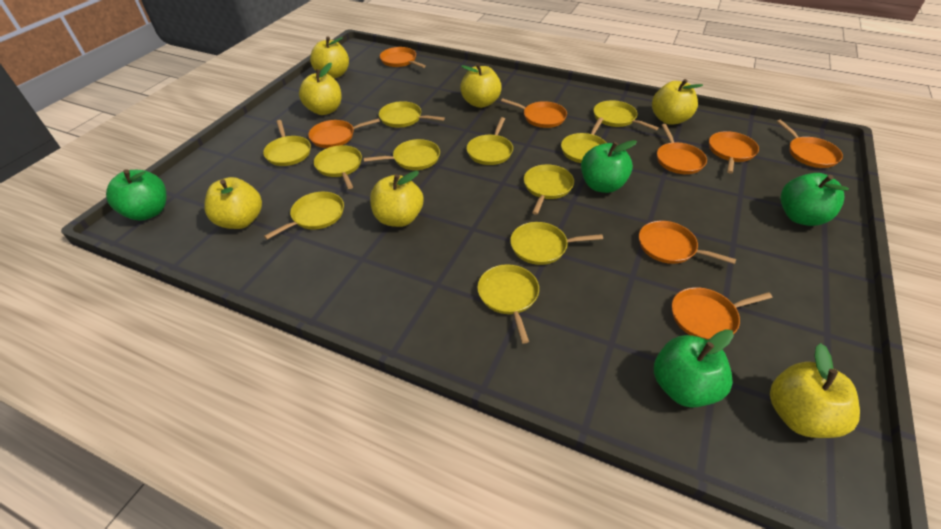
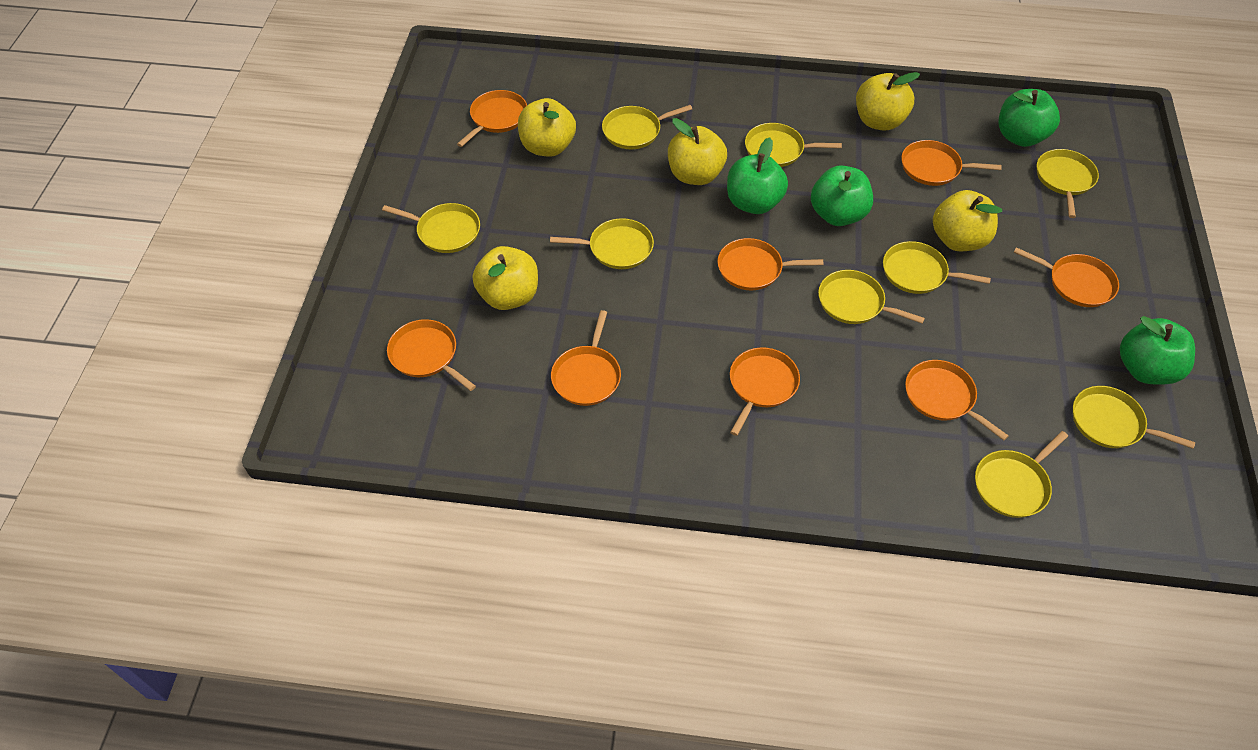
yellow apple: 7 -> 5
yellow pan: 11 -> 9

